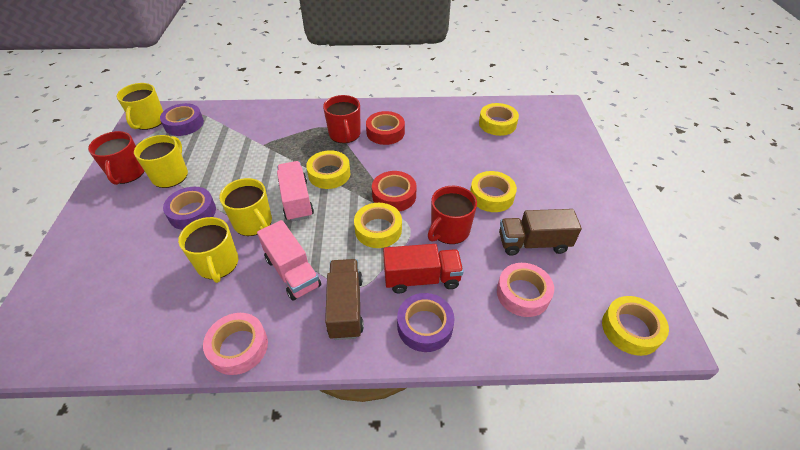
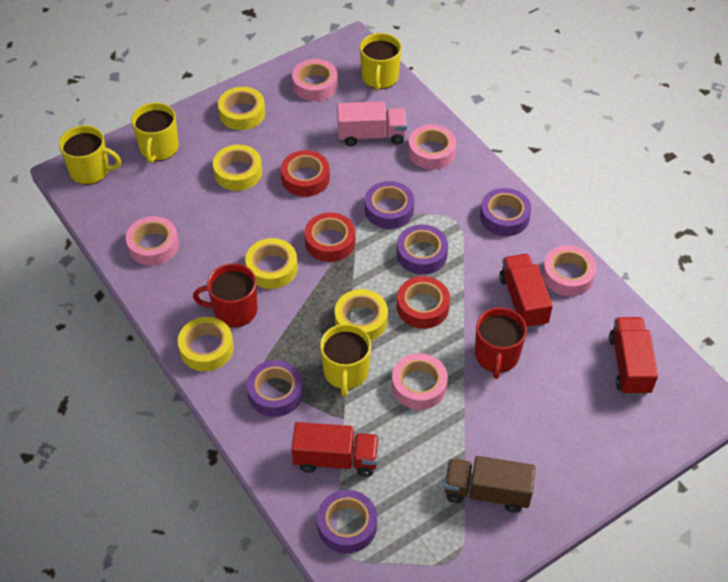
brown truck: 2 -> 1
pink tape: 2 -> 5
pink truck: 2 -> 1
purple tape: 3 -> 5
red mug: 3 -> 2
red tape: 2 -> 3
red truck: 1 -> 3

